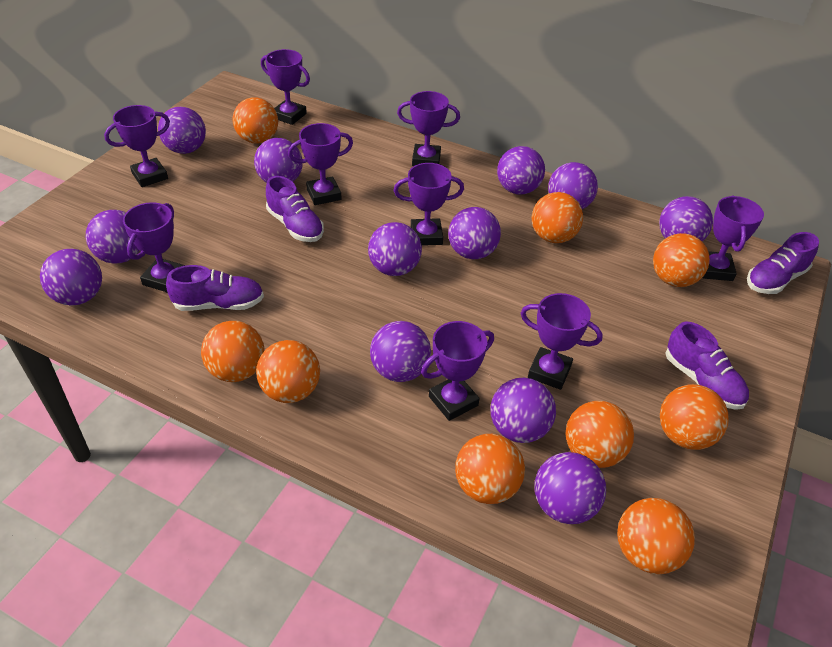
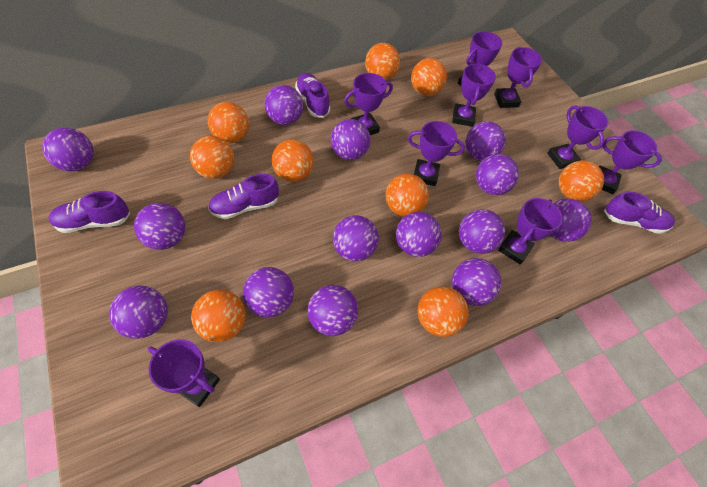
purple ball: 12 -> 14

